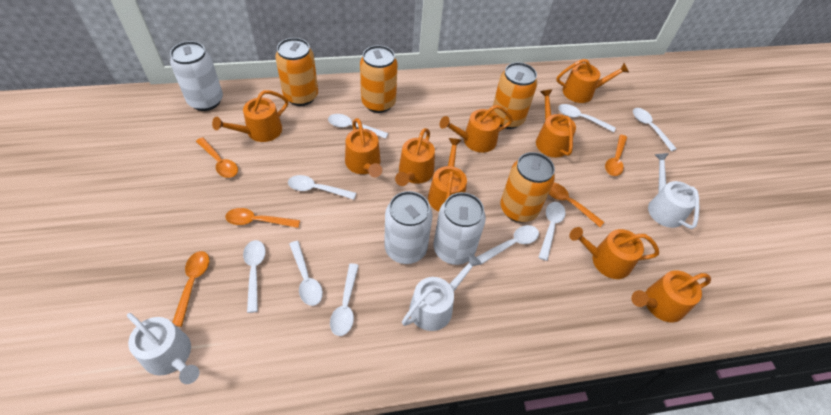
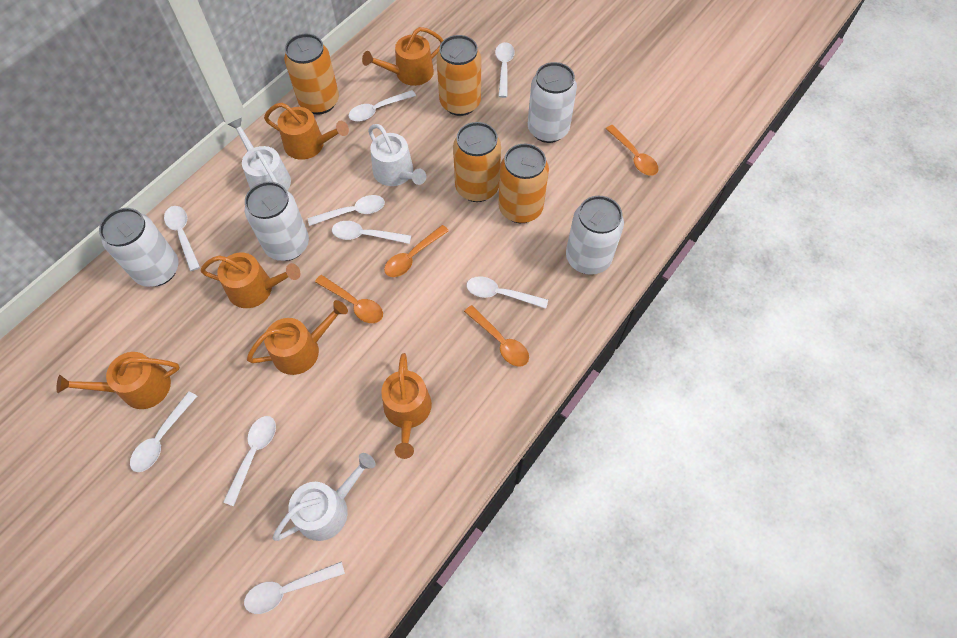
orange spoon: 5 -> 4
orange watering can: 9 -> 6
white can: 3 -> 4

